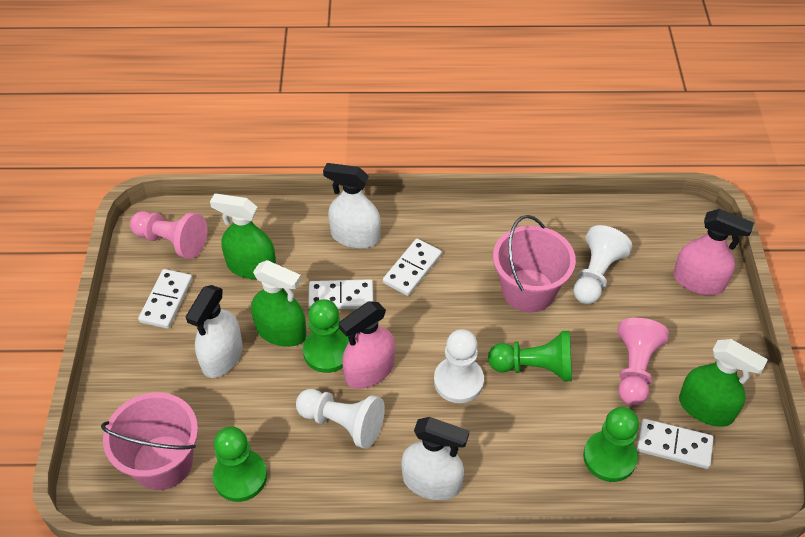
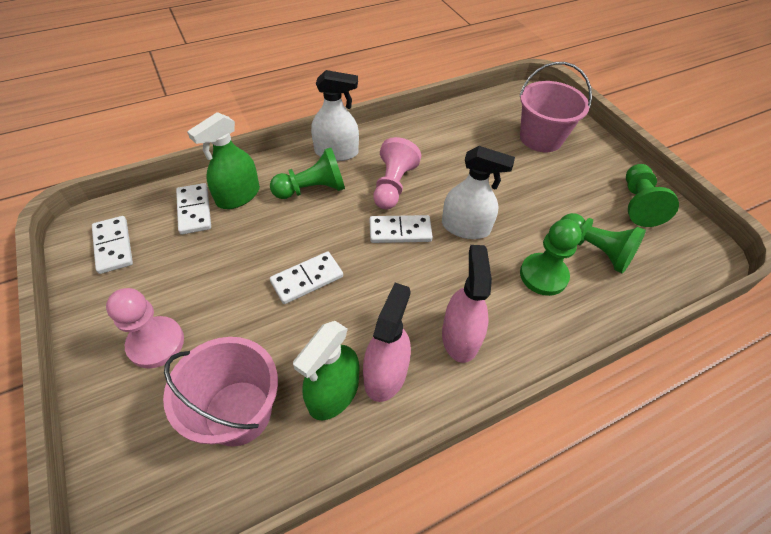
green spray bottle: 3 -> 2
white pawn: 3 -> 0
white spray bottle: 3 -> 2

